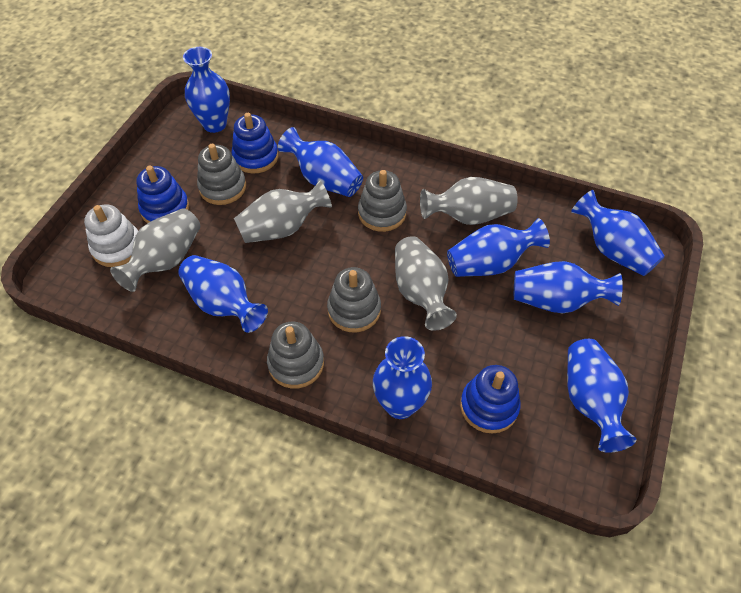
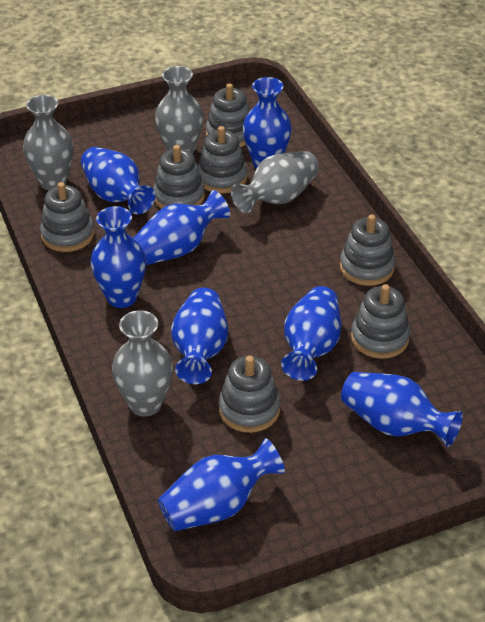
blue stacking toy: 3 -> 0
grey stacking toy: 4 -> 7
white stacking toy: 1 -> 0

